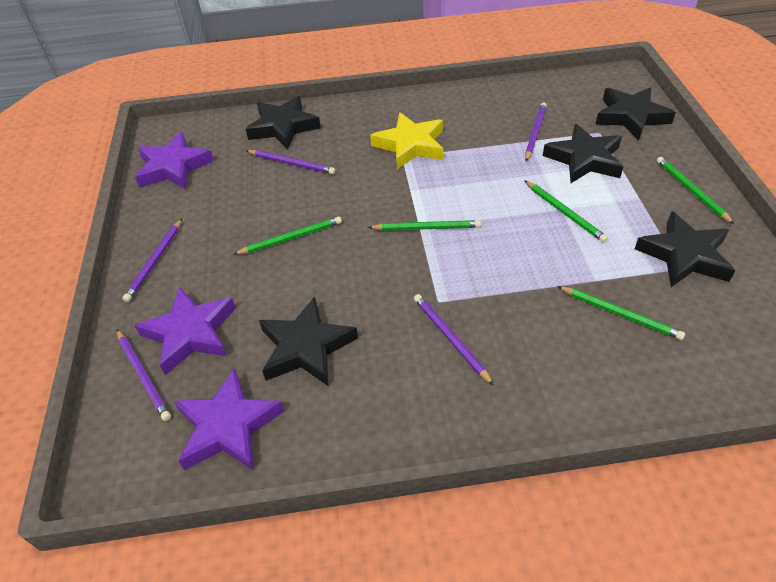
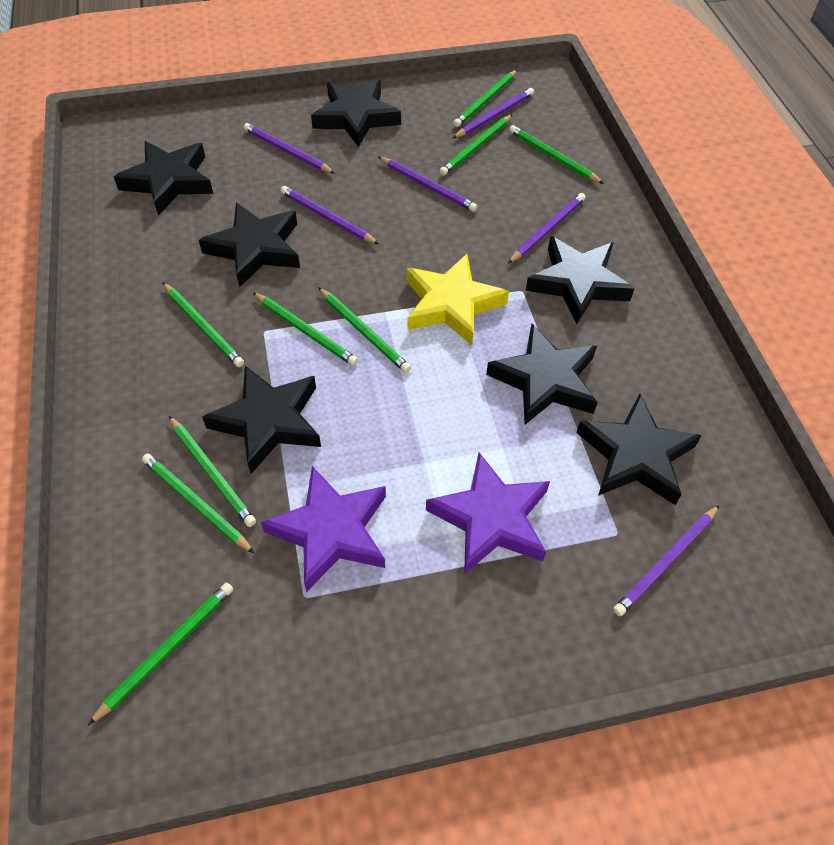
black star: 5 -> 7
green pencil: 5 -> 9
purple pencil: 5 -> 6
purple star: 3 -> 2

